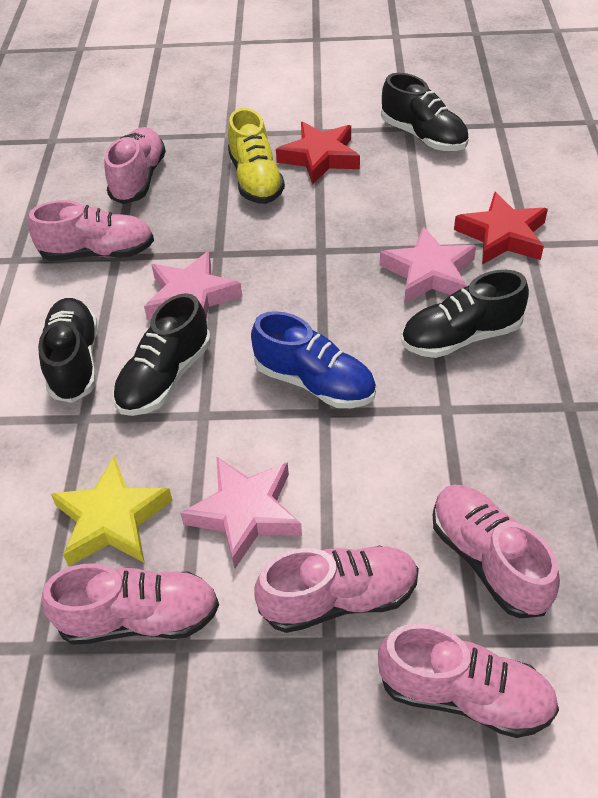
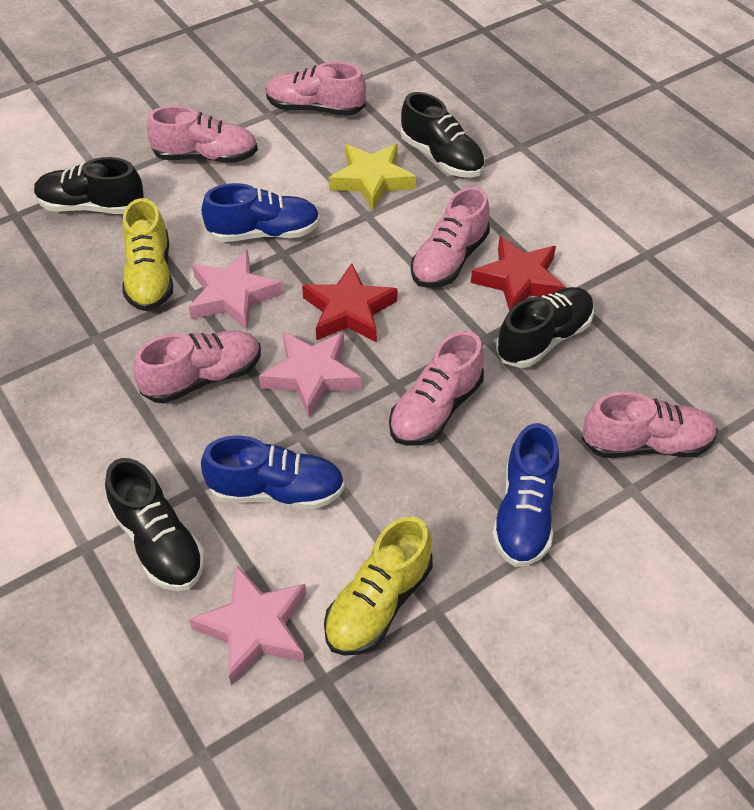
blue shoe: 1 -> 3
yellow shoe: 1 -> 2

